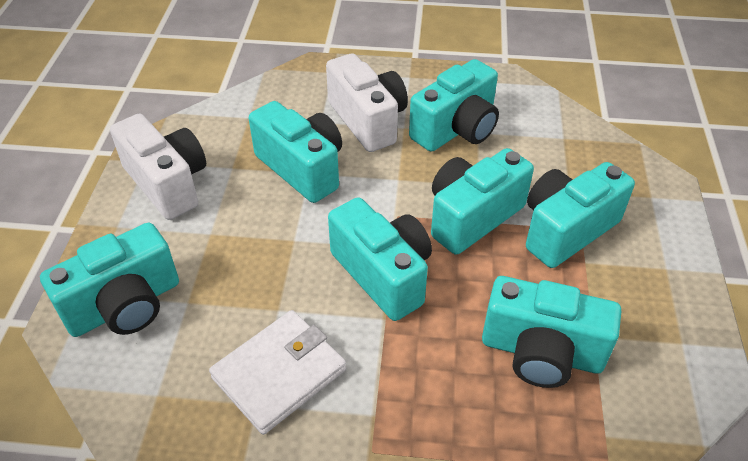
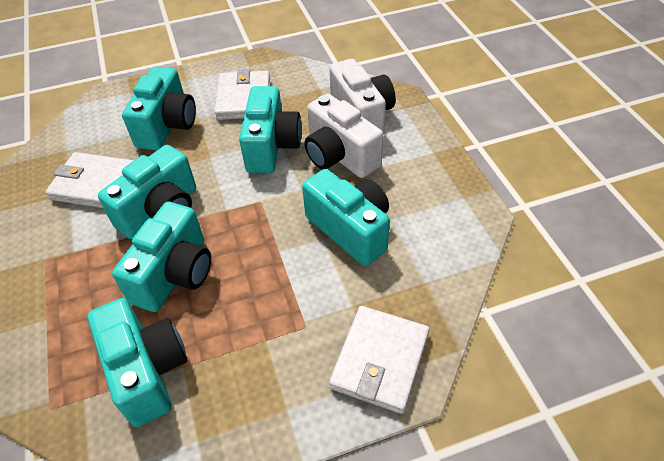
turquoise camera: 7 -> 6
white wallet: 1 -> 3

